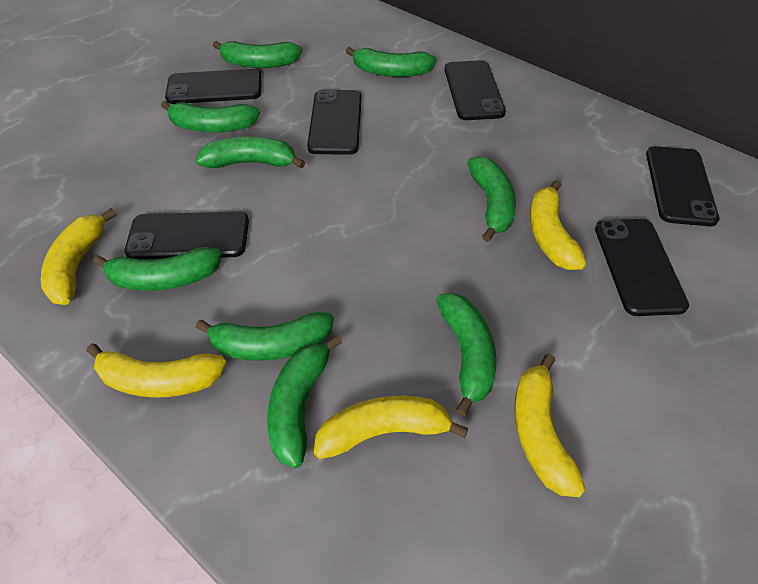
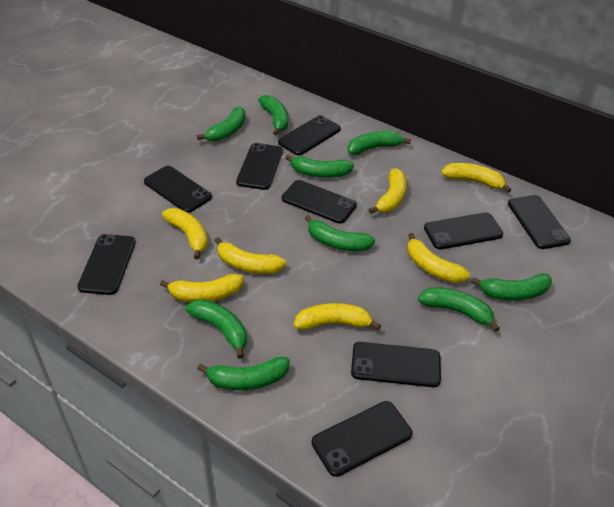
black phone: 6 -> 9
yellow banana: 5 -> 7

